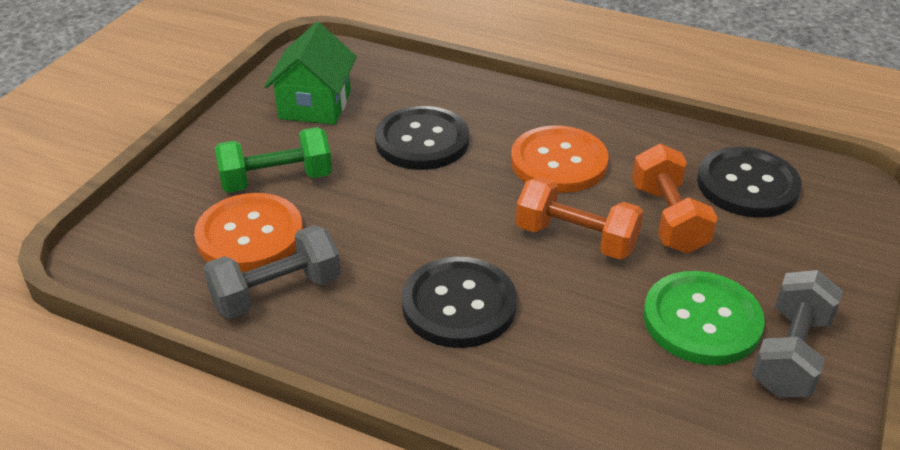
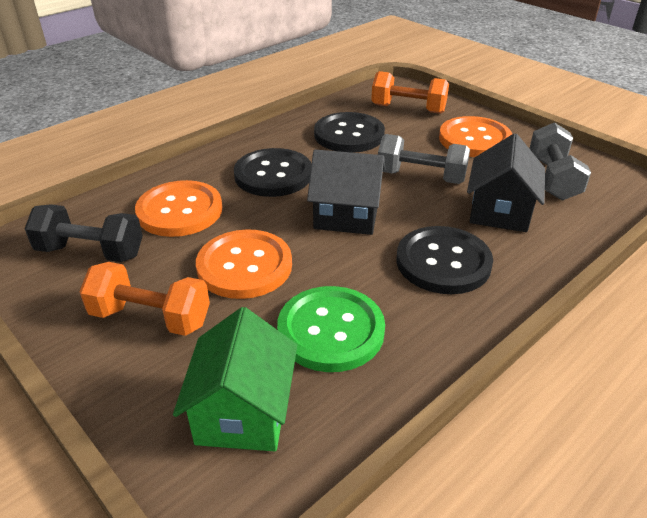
black dumbbell: 0 -> 1
black house: 0 -> 2
green dumbbell: 1 -> 0
orange button: 2 -> 3

